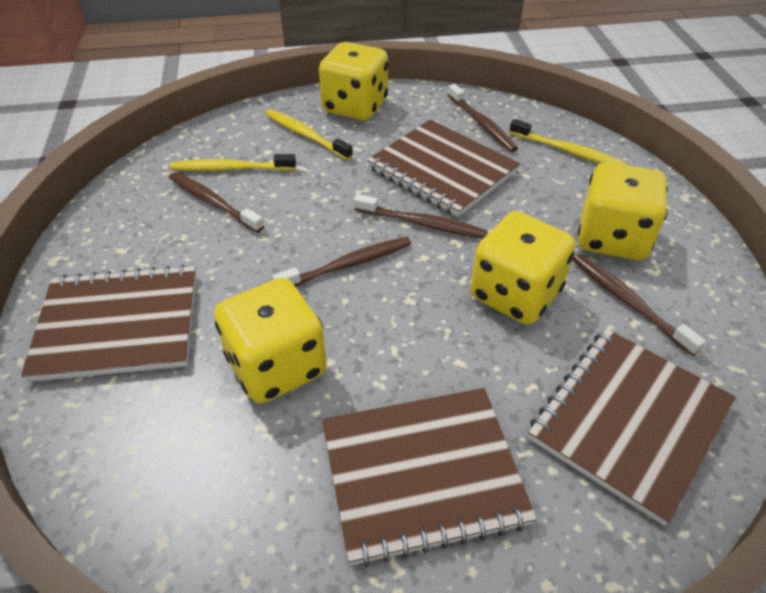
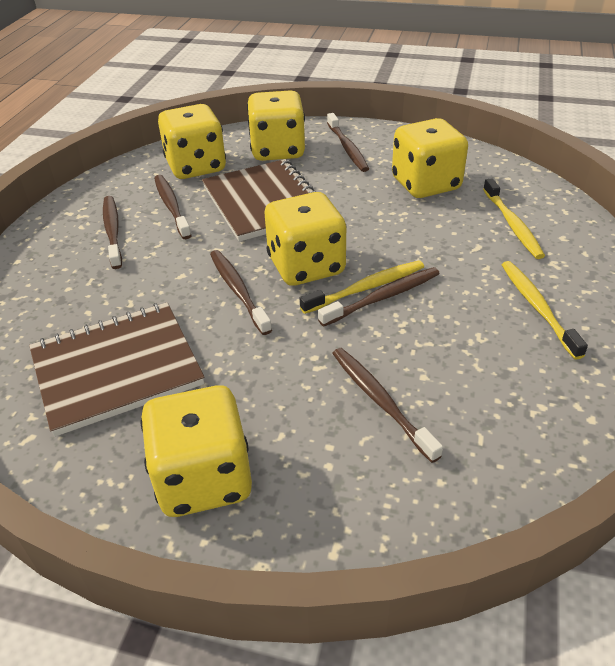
brown notebook: 4 -> 2
brown toothbrush: 5 -> 6
yellow dice: 4 -> 5

